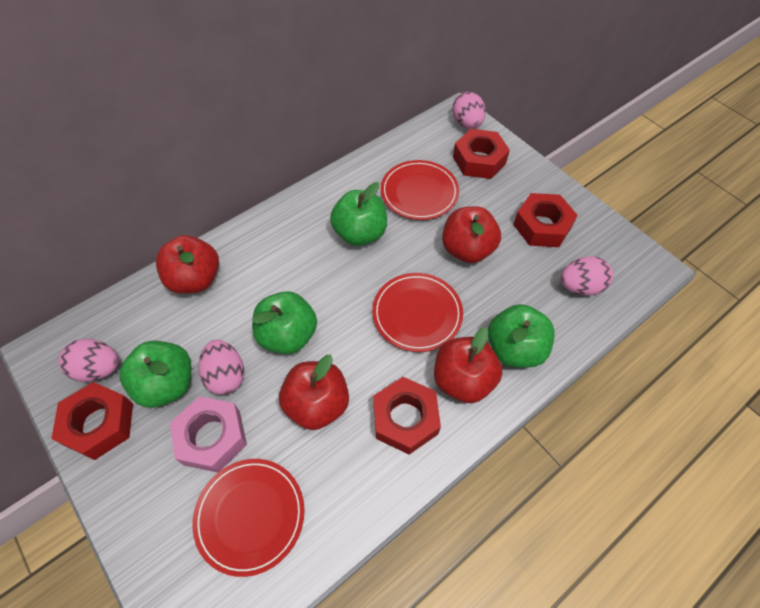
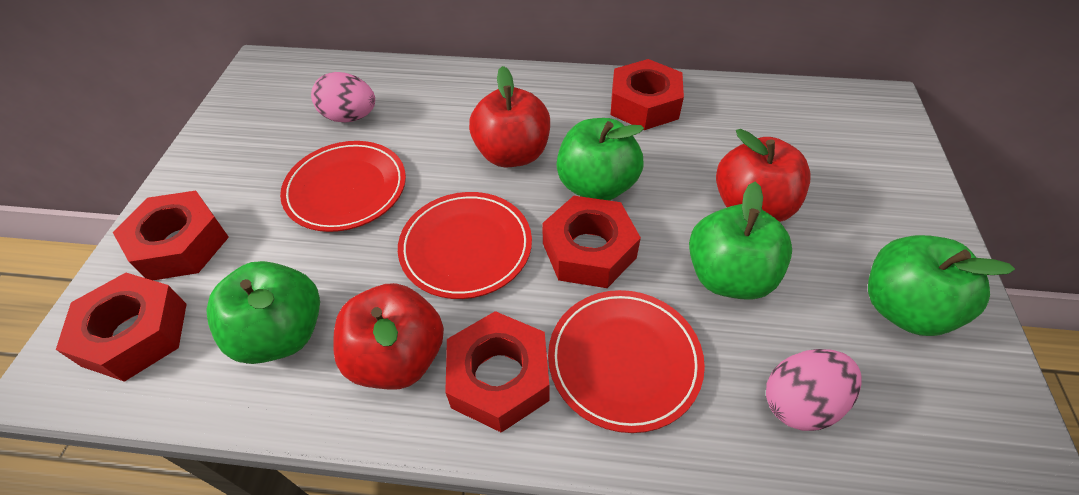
pink egg: 4 -> 2
pink nut: 1 -> 0
red apple: 4 -> 3
red nut: 4 -> 5

